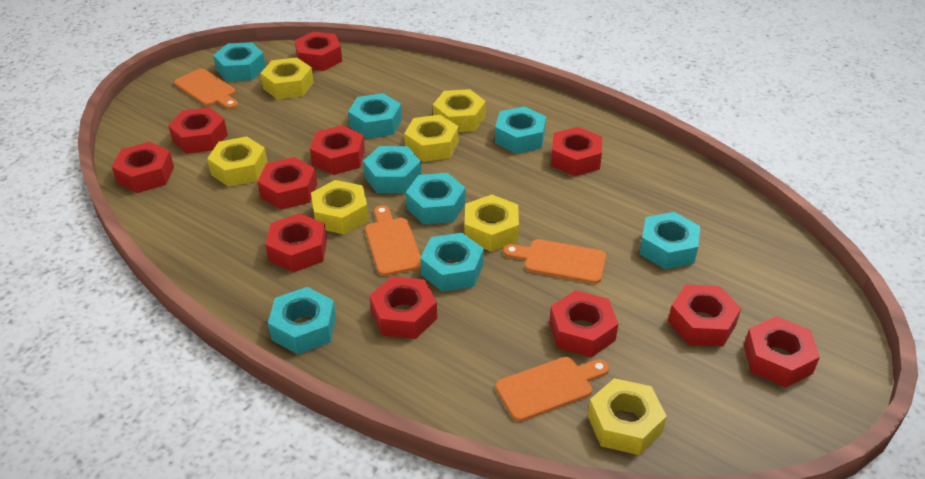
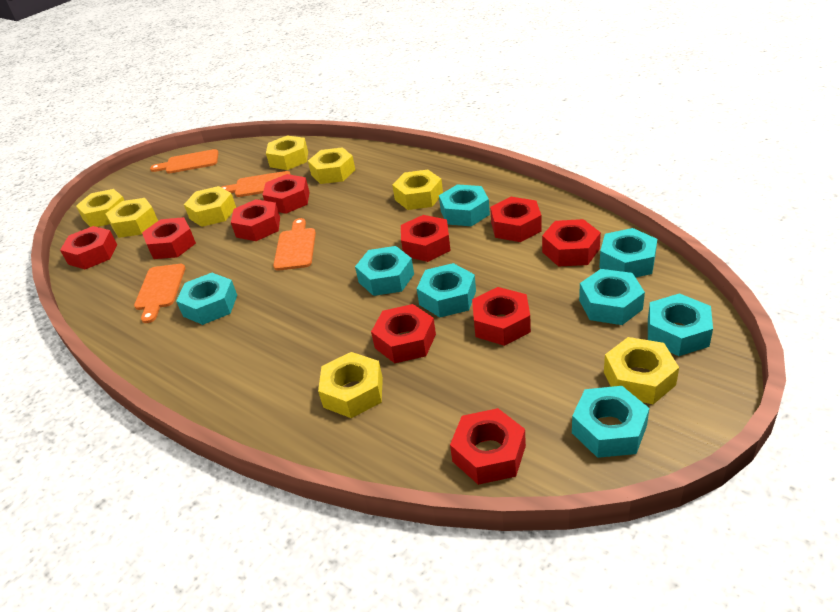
red nut: 11 -> 10
yellow nut: 7 -> 8

